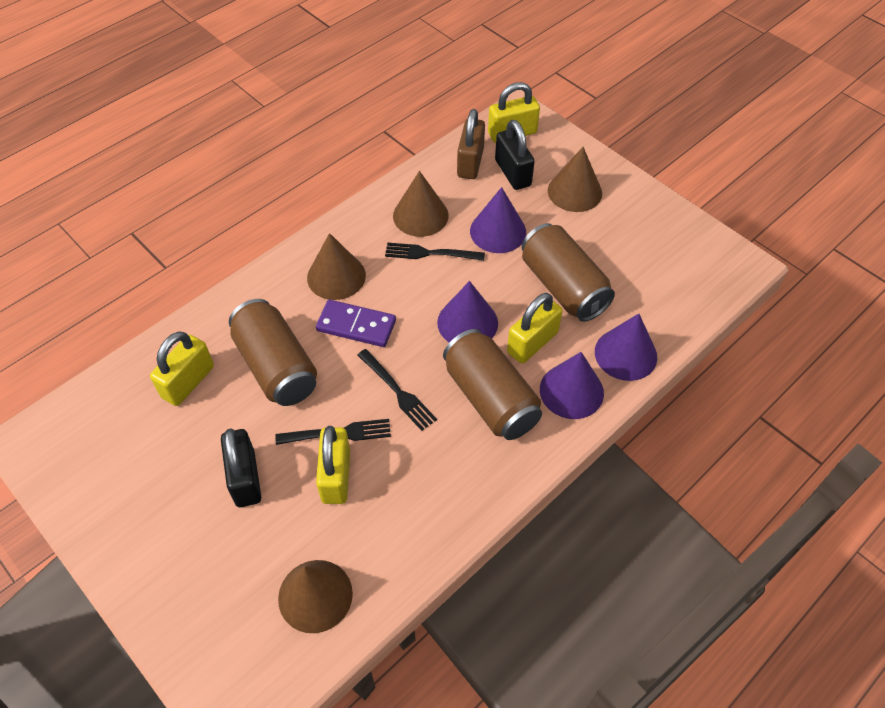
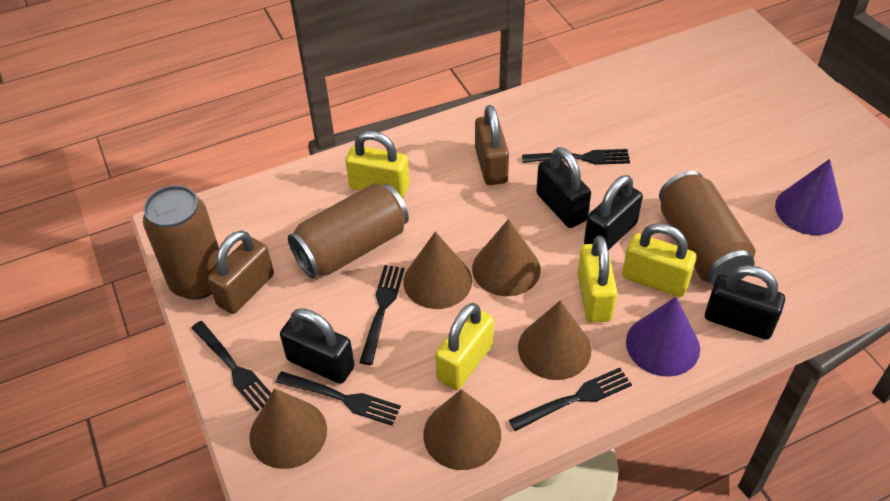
black fork: 3 -> 5
black padlock: 2 -> 4
brown cone: 4 -> 5
brown padlock: 1 -> 2
purple cone: 4 -> 2
purple domino: 1 -> 0

